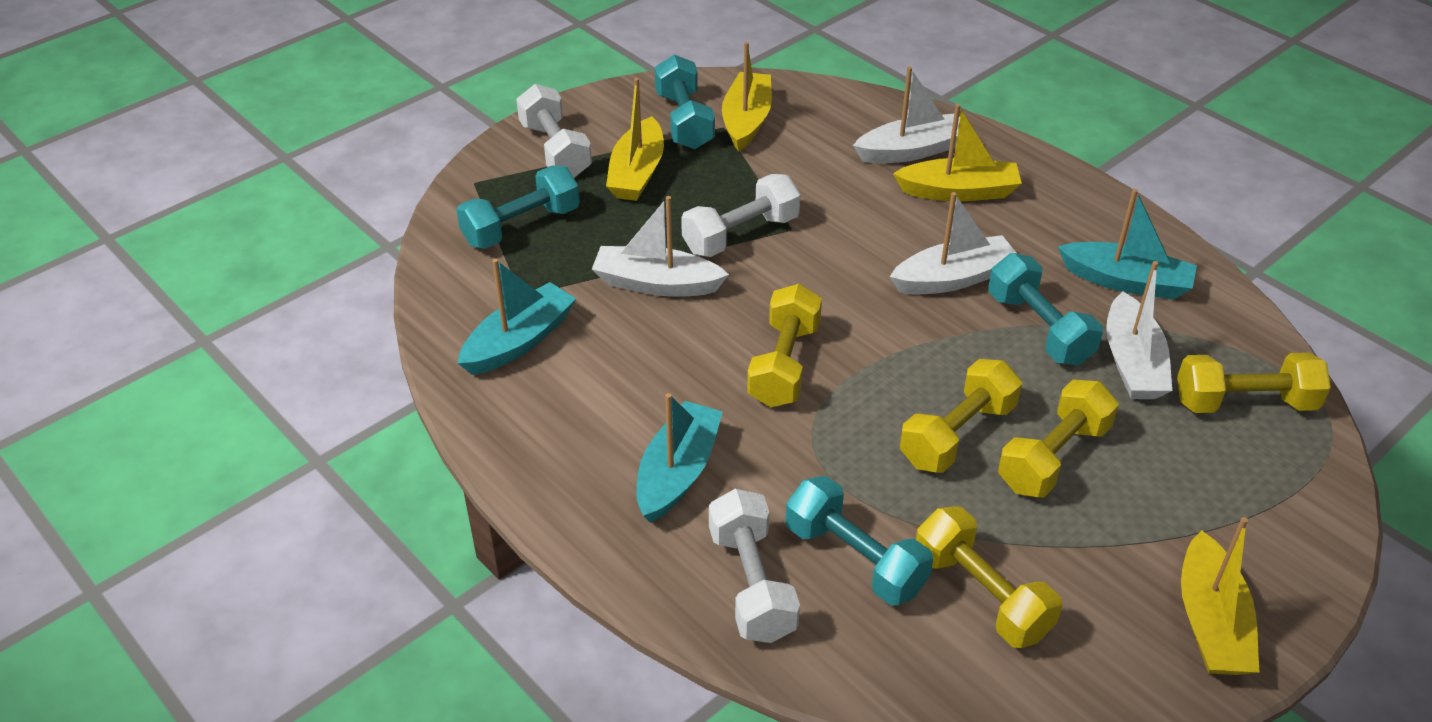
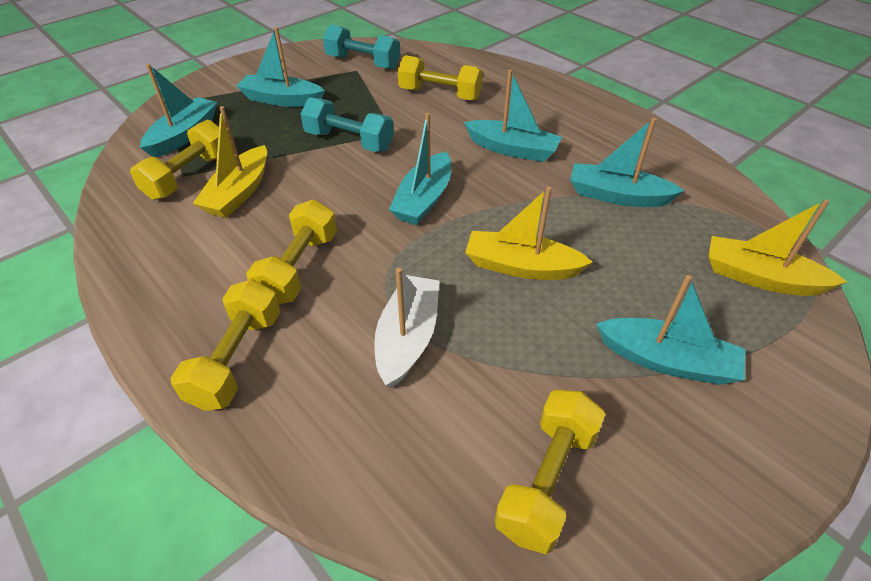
turquoise boat: 3 -> 6
turquoise dumbbell: 4 -> 2
white boat: 4 -> 1
white dumbbell: 3 -> 0
yellow boat: 4 -> 3

